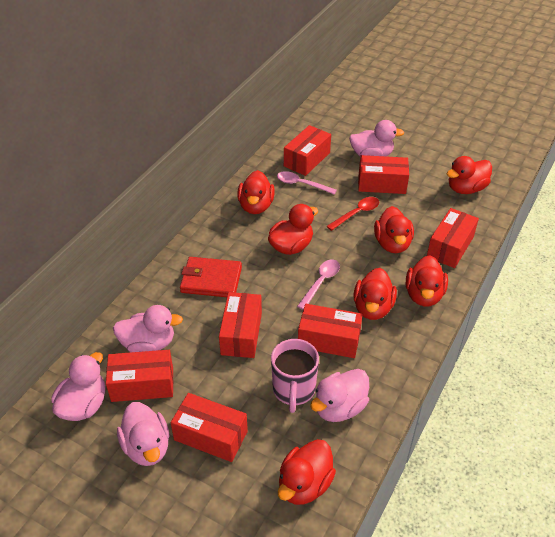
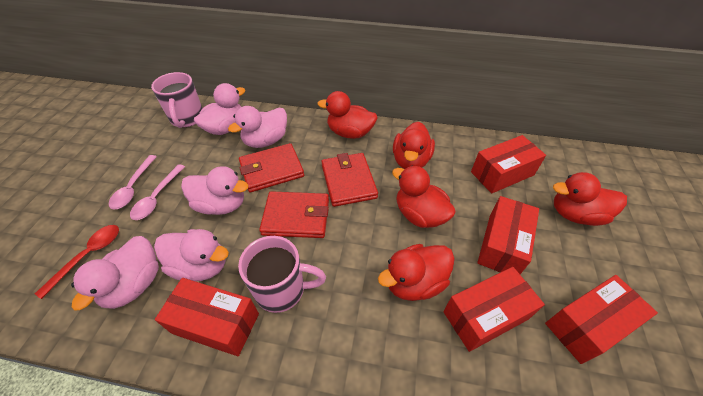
pink mug: 1 -> 2
red box: 7 -> 5
red duck: 7 -> 5
red wallet: 1 -> 3

